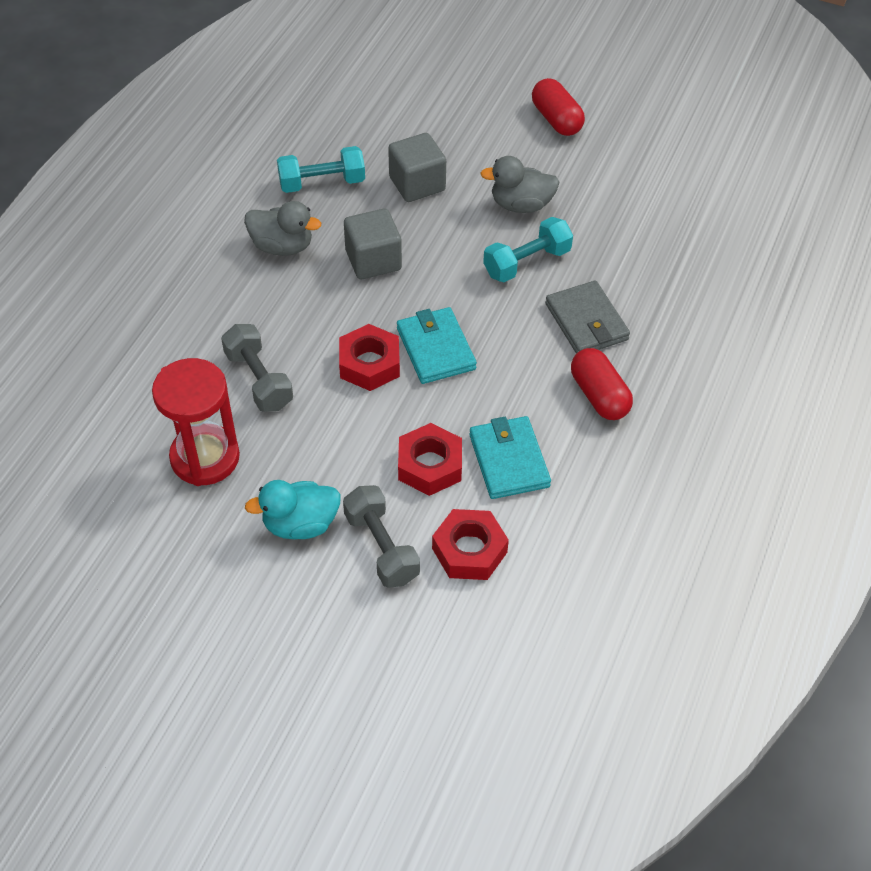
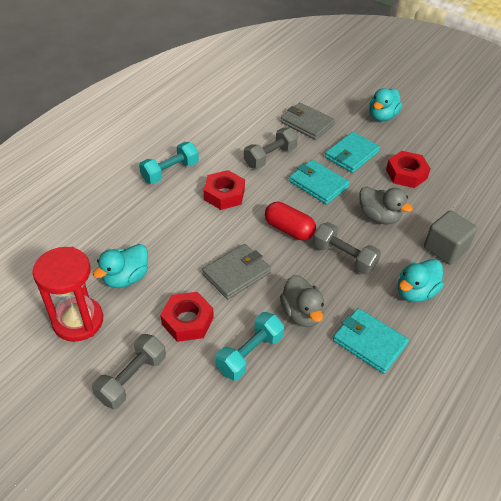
grey cube: 2 -> 1
grey dumbbell: 2 -> 3
grey wallet: 1 -> 2
red capsule: 2 -> 1
turquoise duck: 1 -> 3
turquoise wallet: 2 -> 3

